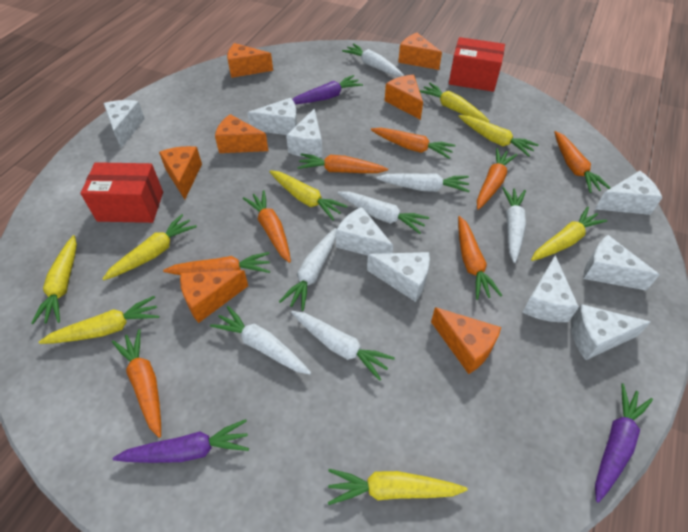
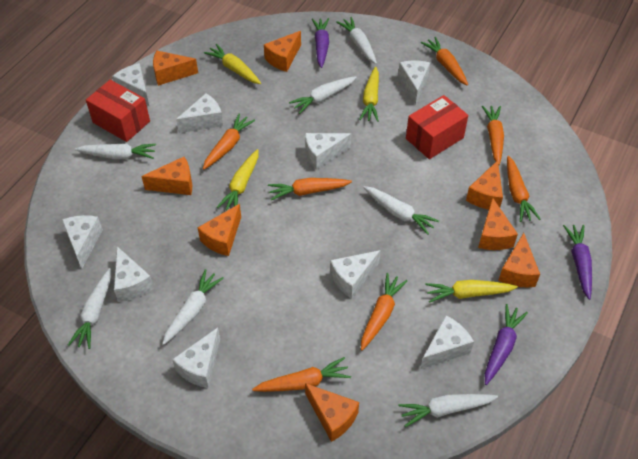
orange carrot: 8 -> 7
orange cheese: 7 -> 8
yellow carrot: 8 -> 4

